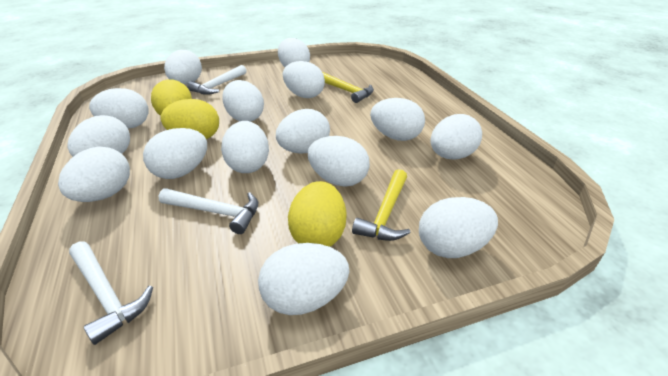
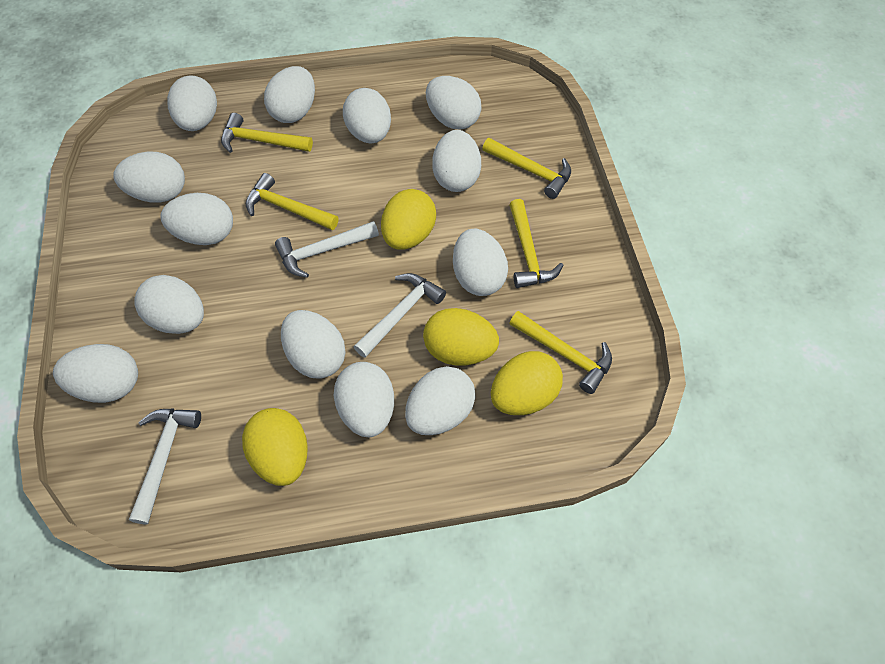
white egg: 15 -> 13
yellow egg: 3 -> 4
yellow hammer: 2 -> 5

